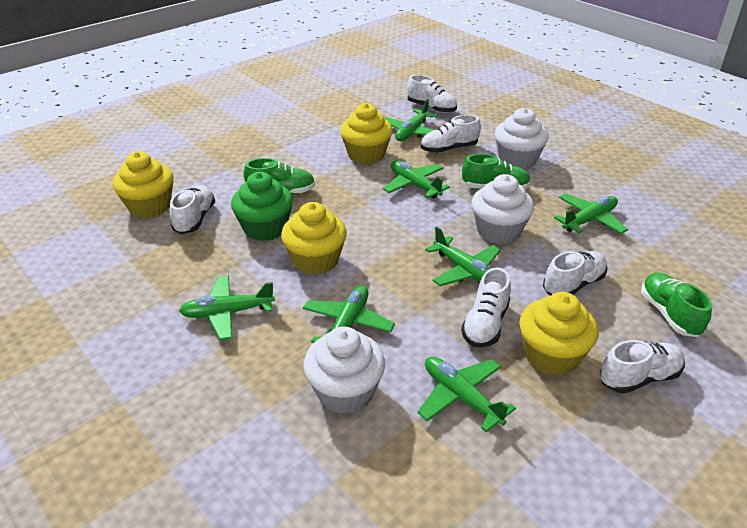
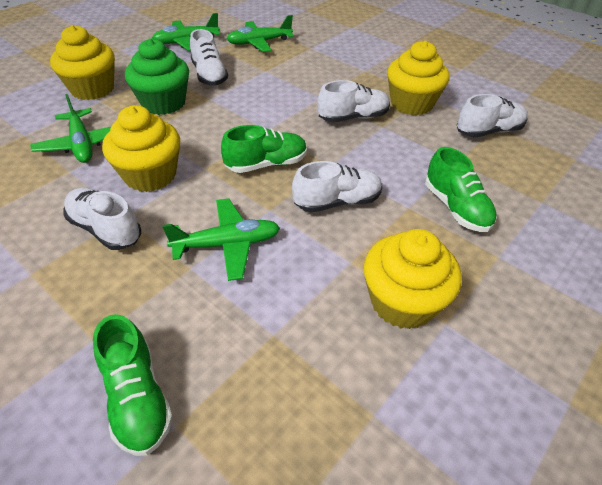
green plane: 7 -> 4
white cupcake: 3 -> 0
white shoe: 6 -> 5

